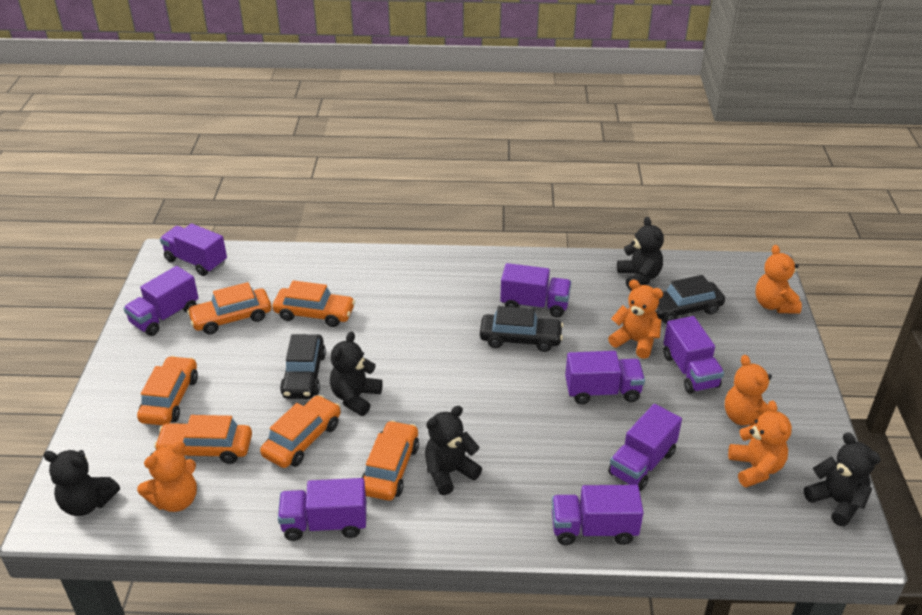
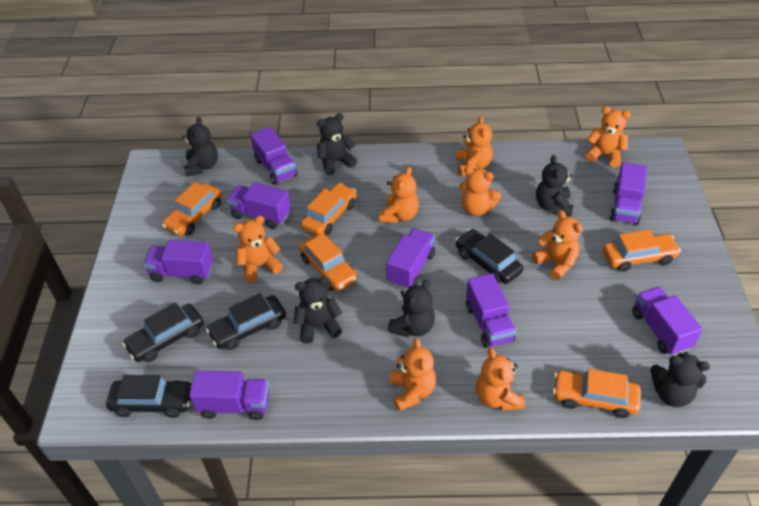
black car: 3 -> 4
black teddy bear: 5 -> 6
orange car: 6 -> 5
orange teddy bear: 5 -> 8

